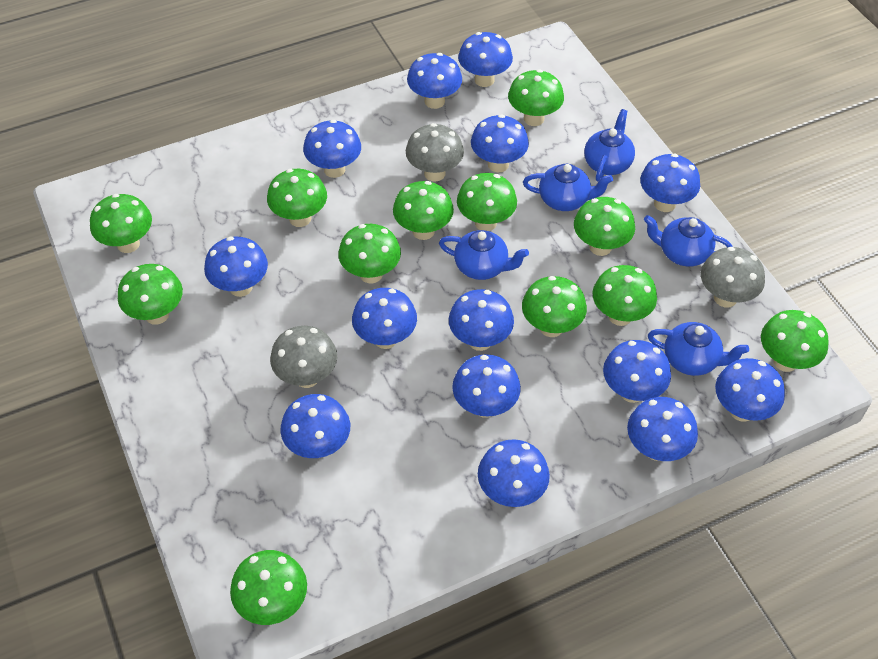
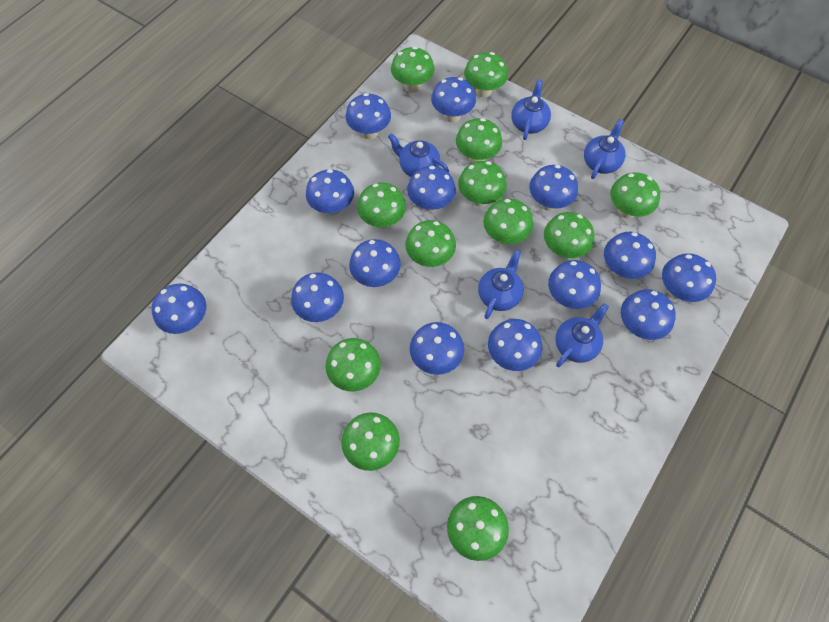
grey mushroom: 3 -> 0

